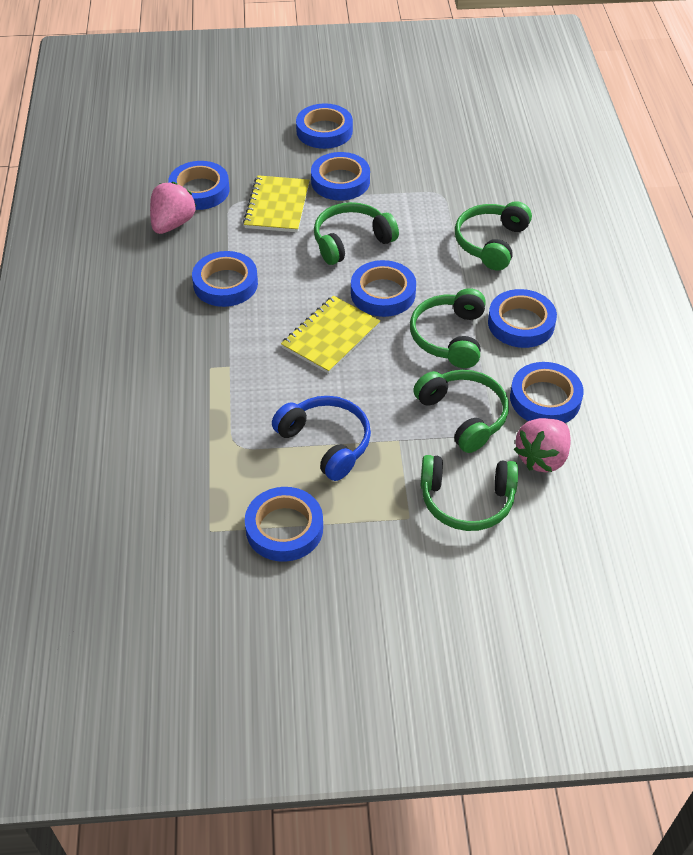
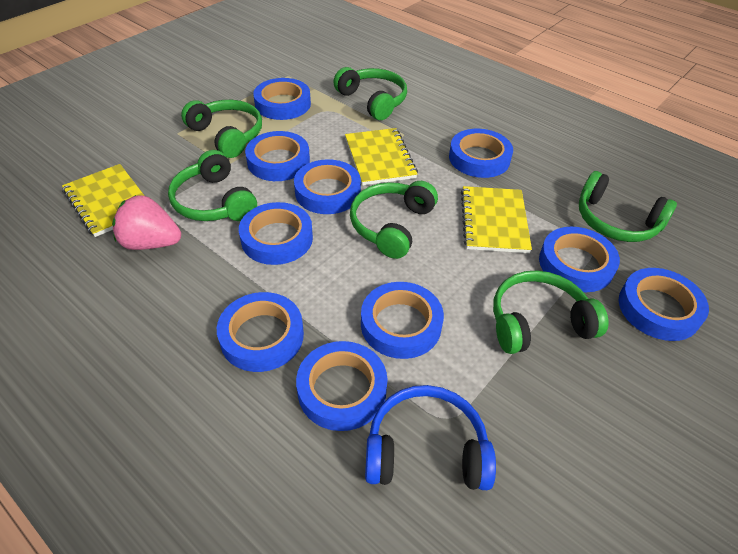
blue tape: 8 -> 10
green headphones: 5 -> 6
pink strawberry: 2 -> 1
yellow notebook: 2 -> 3

